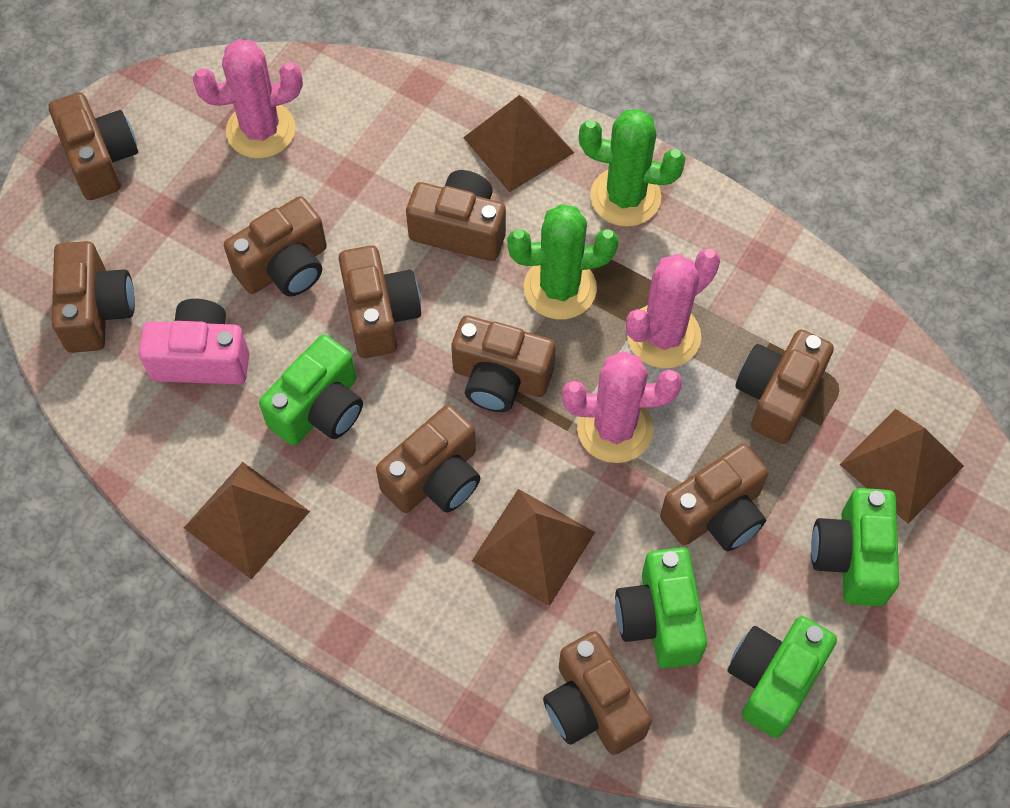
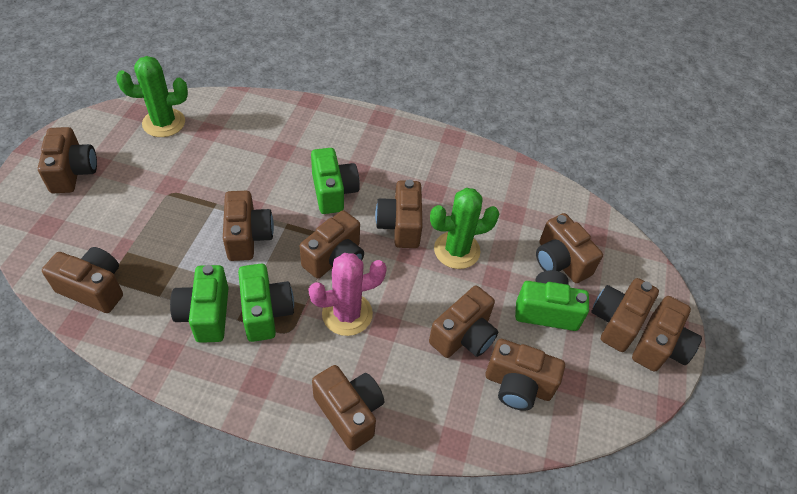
brown camera: 10 -> 11
brown pyramid: 4 -> 0
pink cactus: 3 -> 1
pink camera: 1 -> 0

